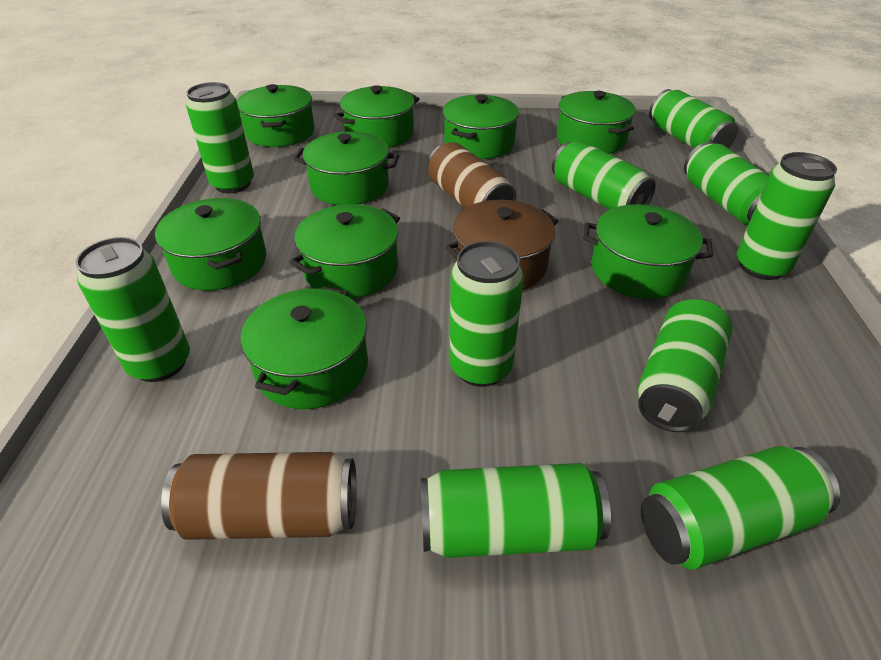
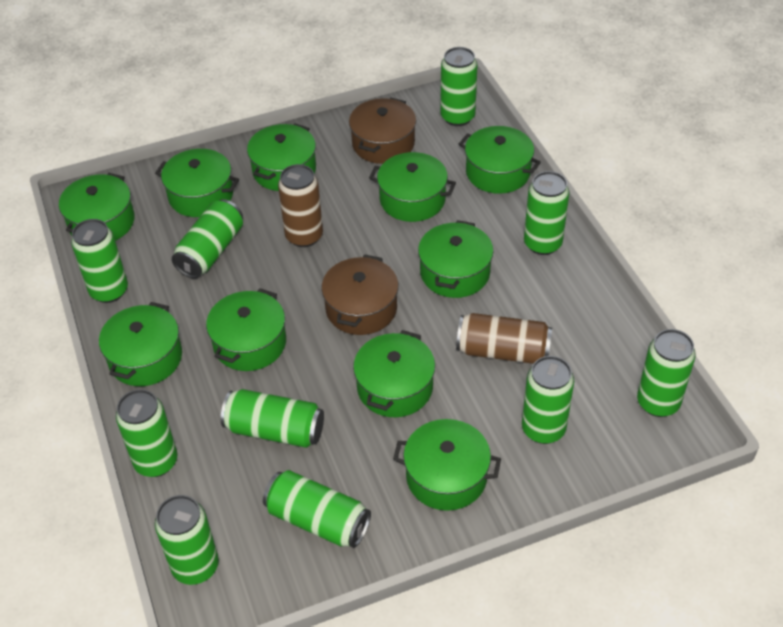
brown pot: 1 -> 2
green pot: 9 -> 10

